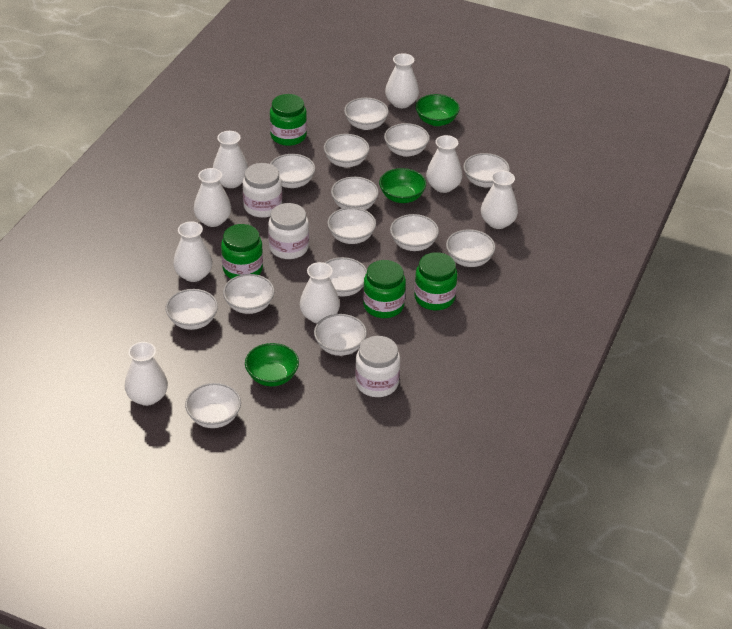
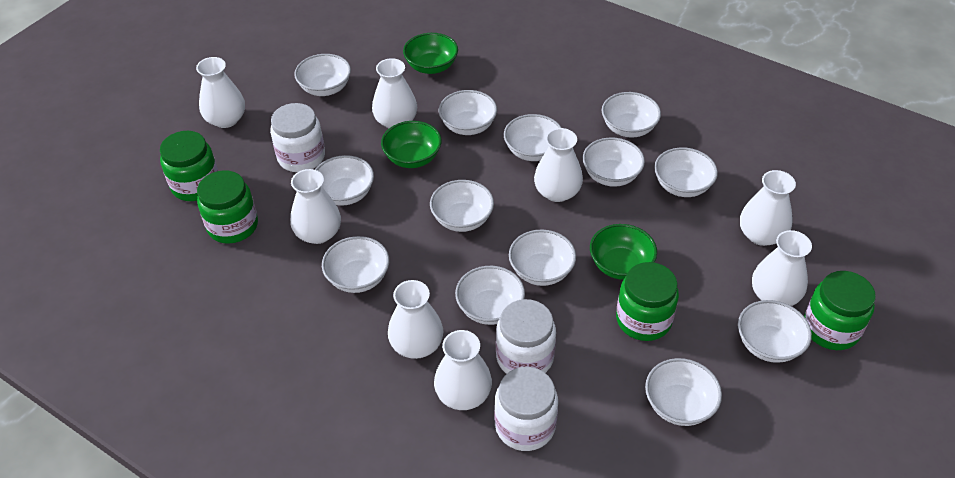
white bowl: 14 -> 13

